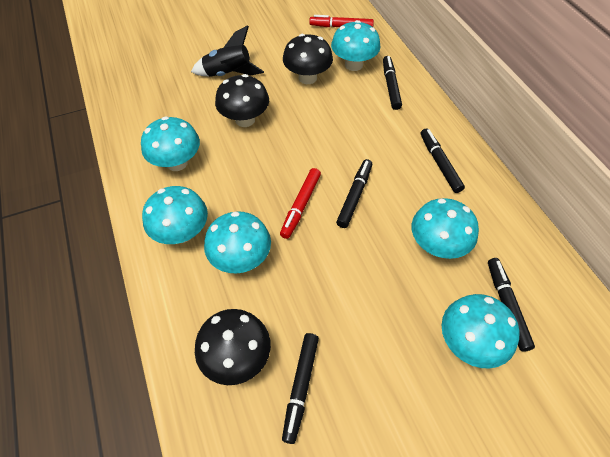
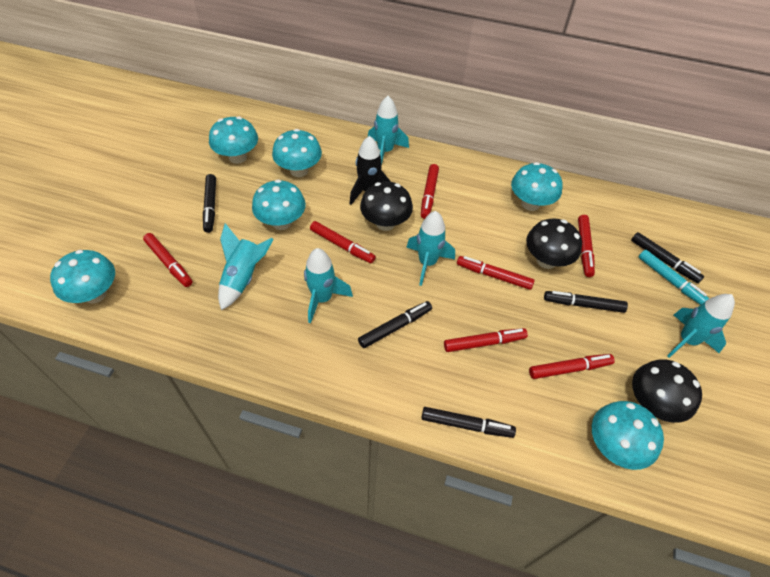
red marker: 2 -> 7
turquoise marker: 0 -> 1
turquoise rocket: 0 -> 5

